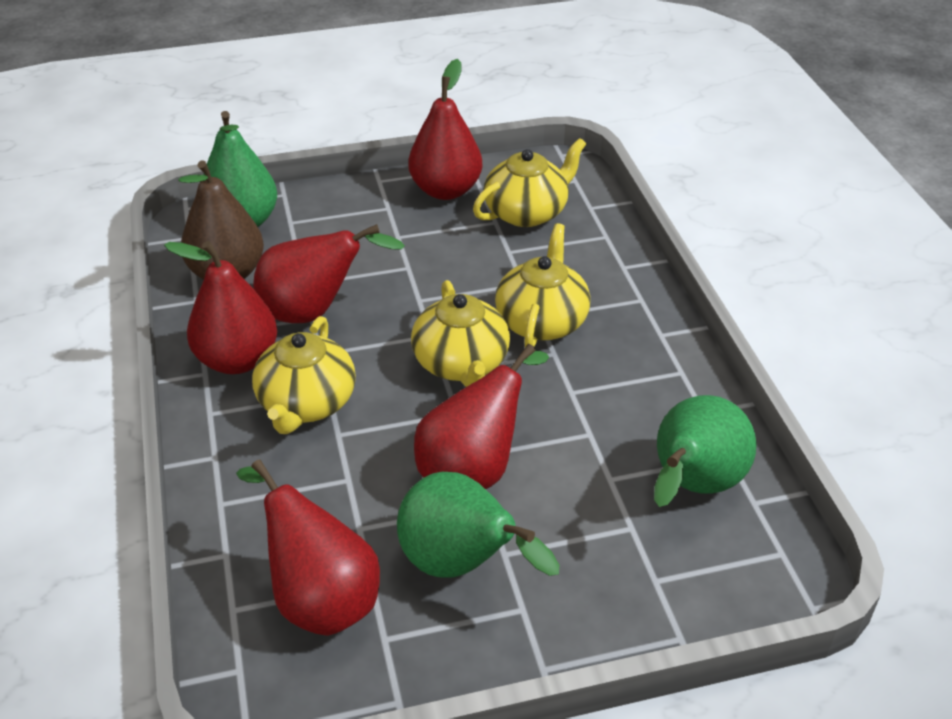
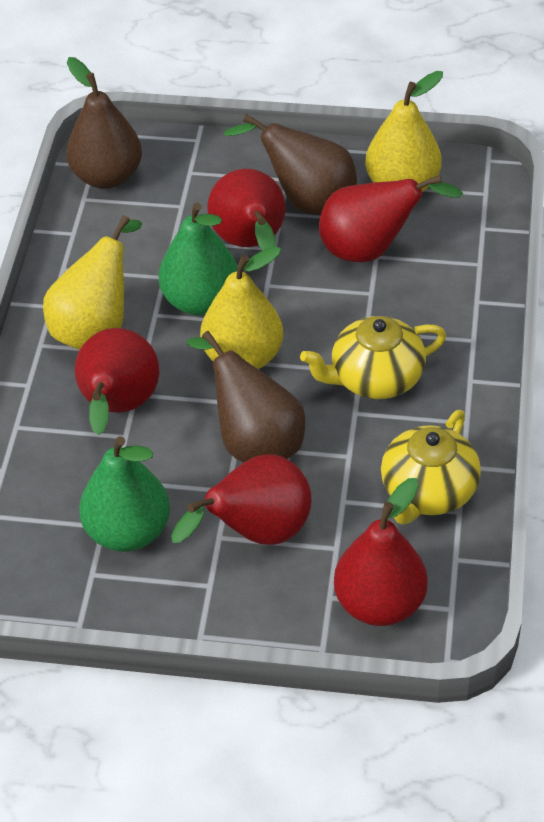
brown pear: 1 -> 3
green pear: 3 -> 2
yellow pear: 0 -> 3
yellow teapot: 4 -> 2

